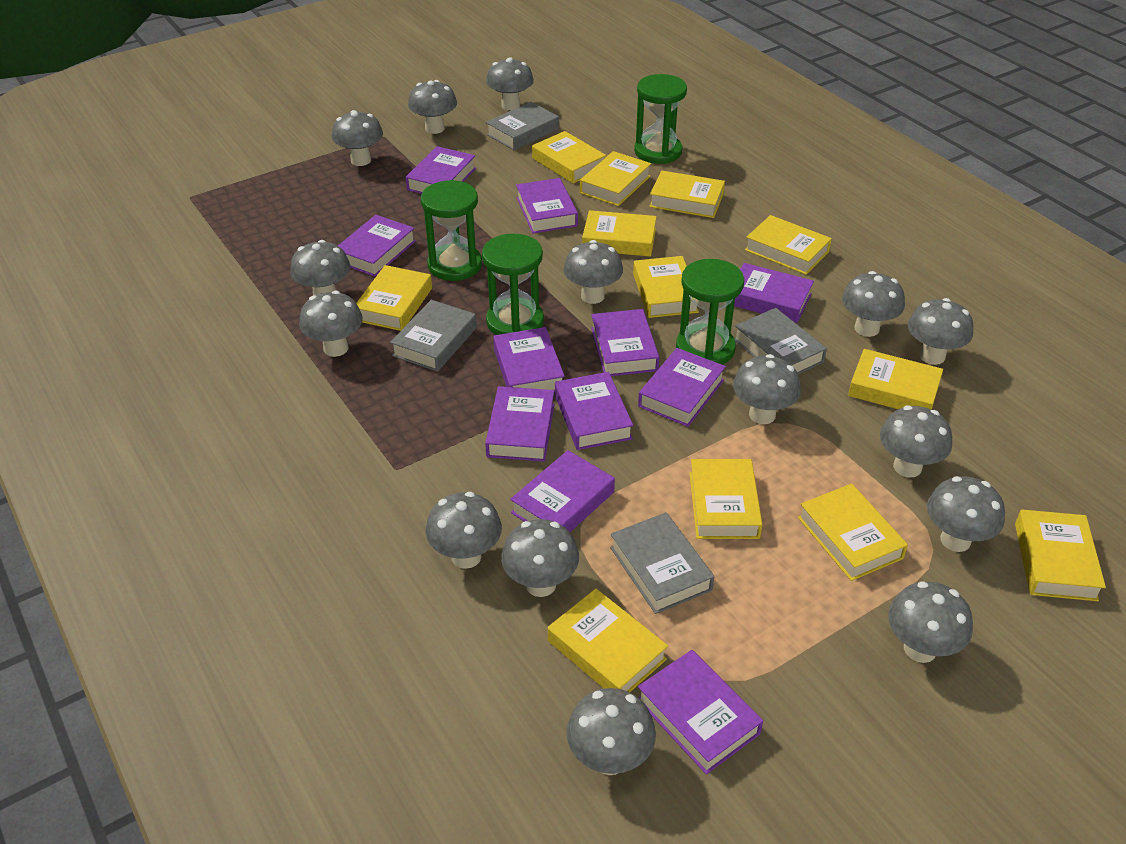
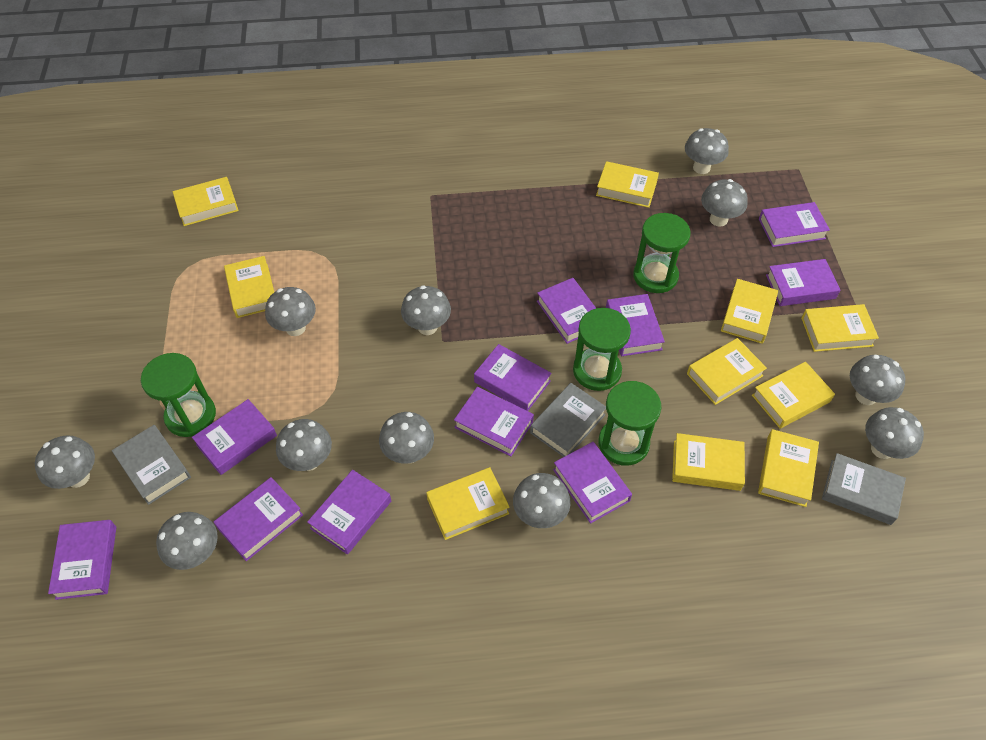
grey book: 4 -> 3
grey mushroom: 15 -> 11
yellow book: 12 -> 10

